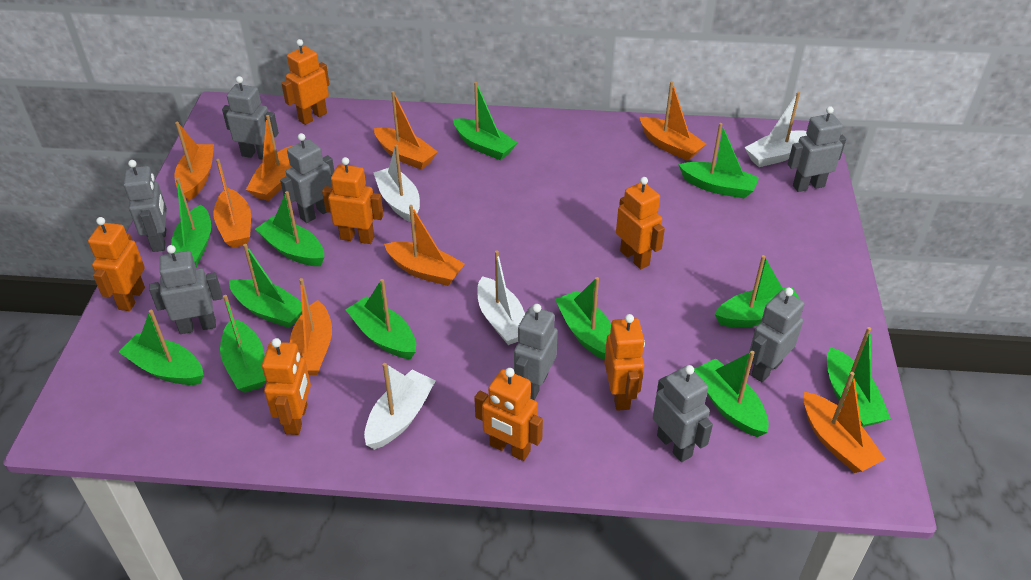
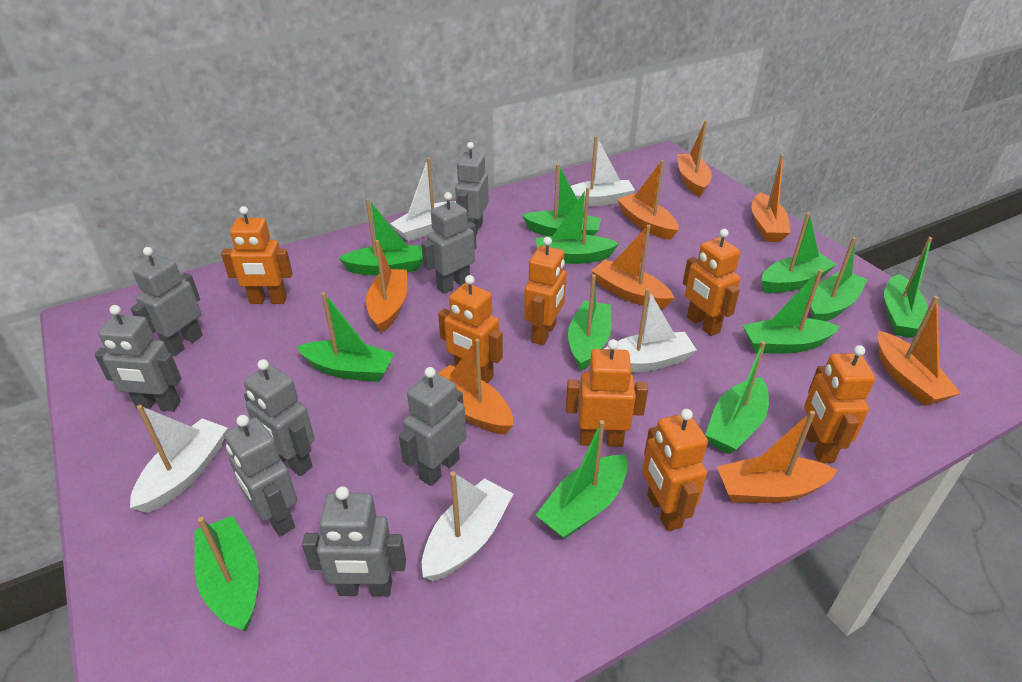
white boat: 4 -> 5

